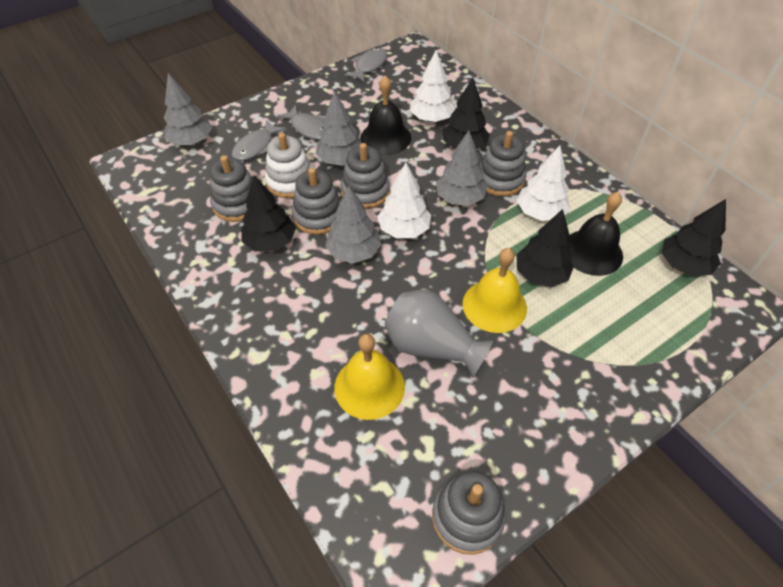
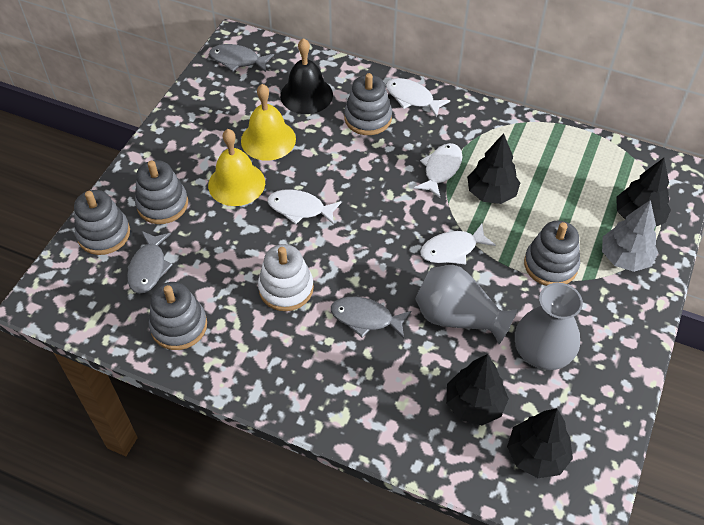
black bell: 2 -> 1
grey tree: 4 -> 1
grey vase: 1 -> 2
white fish: 0 -> 4
white tree: 3 -> 0

